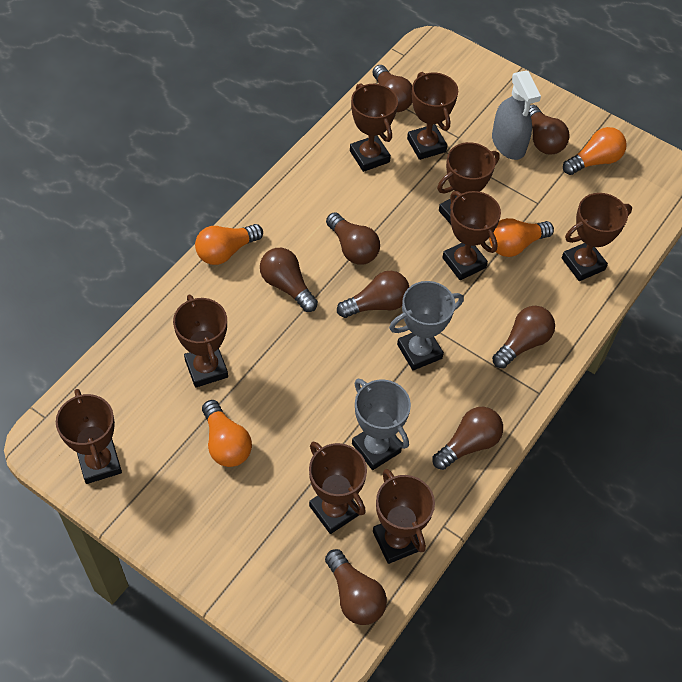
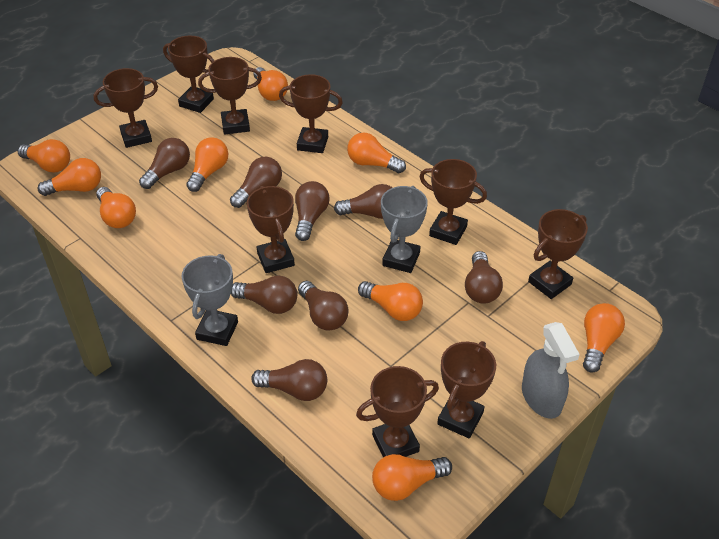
orange light bulb: 4 -> 9

